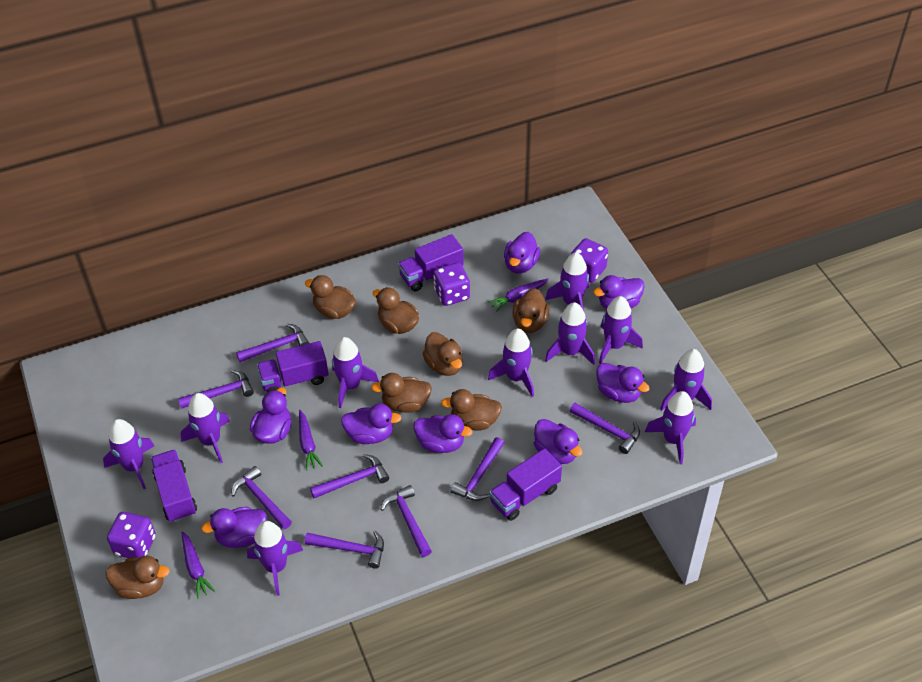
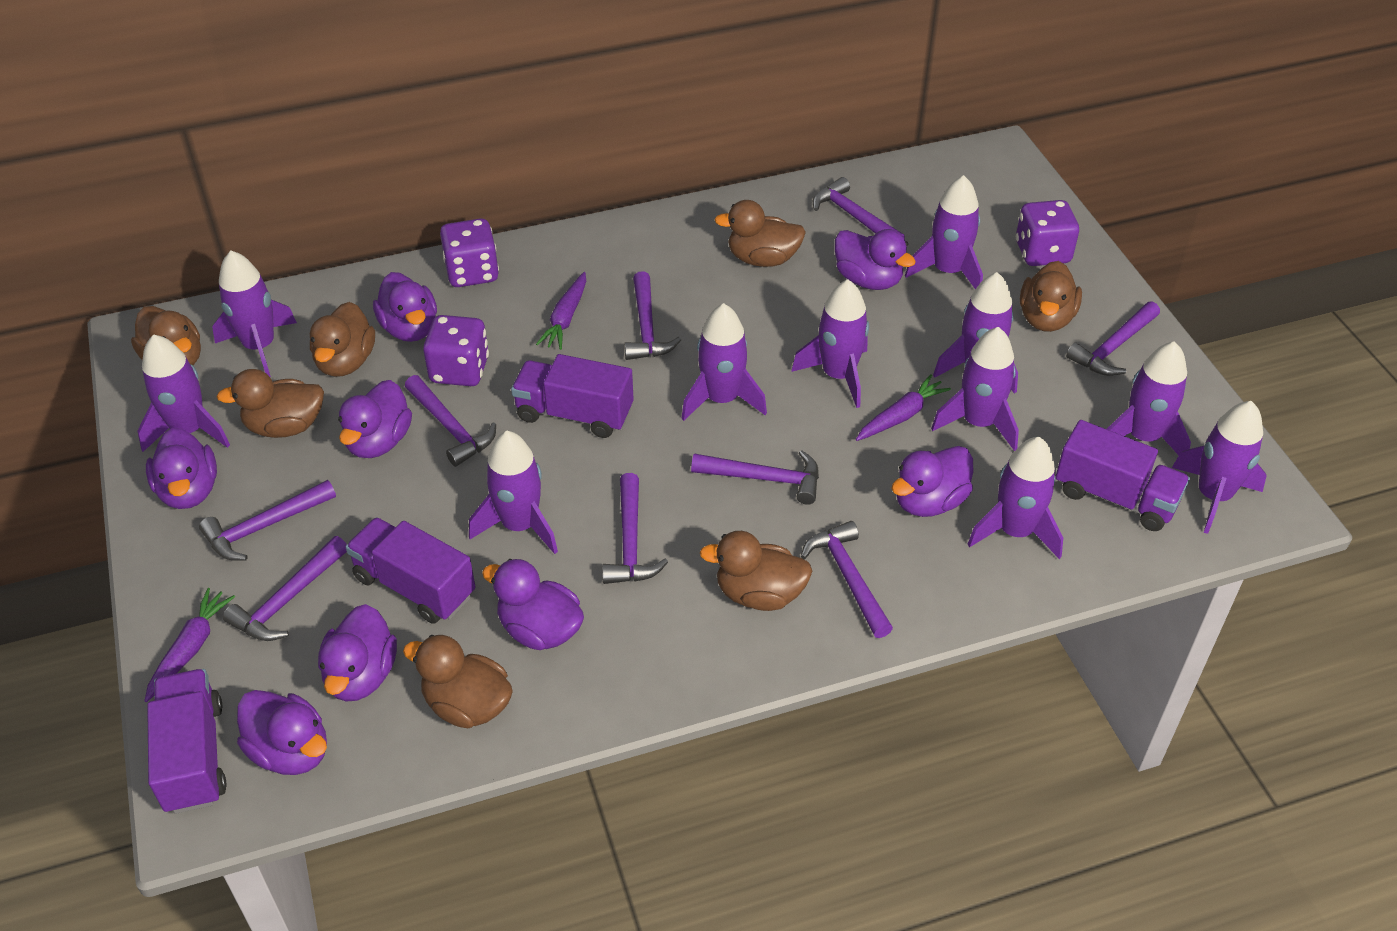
purple hammer: 8 -> 9
purple rocket: 10 -> 11

